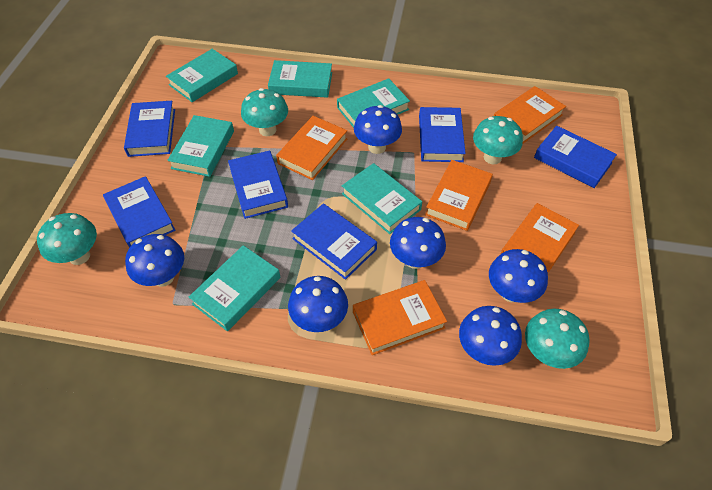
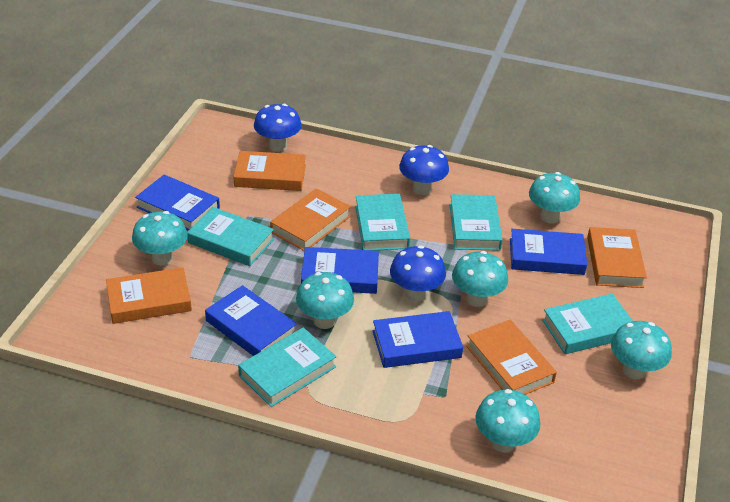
blue book: 6 -> 5
blue mushroom: 6 -> 3
turquoise book: 6 -> 5
turquoise mushroom: 4 -> 6

